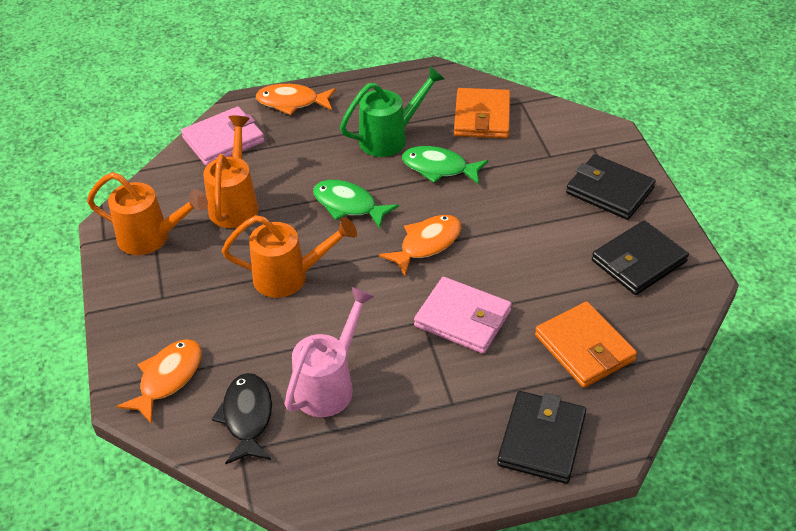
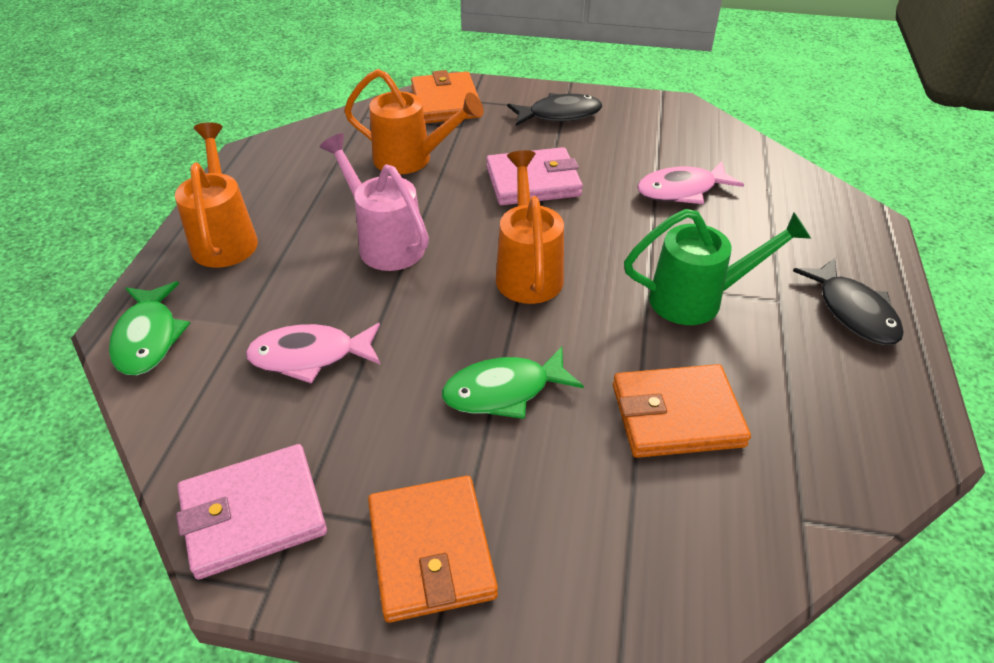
black fish: 1 -> 2
black wallet: 3 -> 0
orange fish: 3 -> 0
orange wallet: 2 -> 3
pink fish: 0 -> 2

